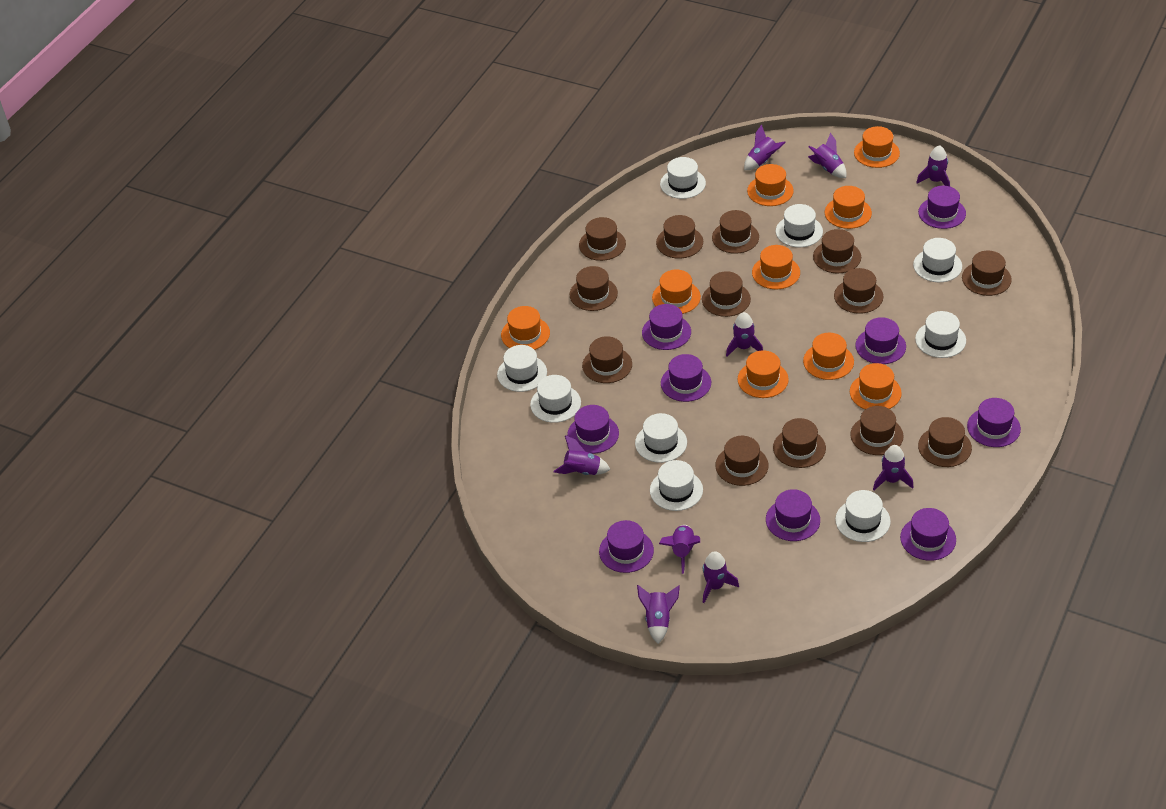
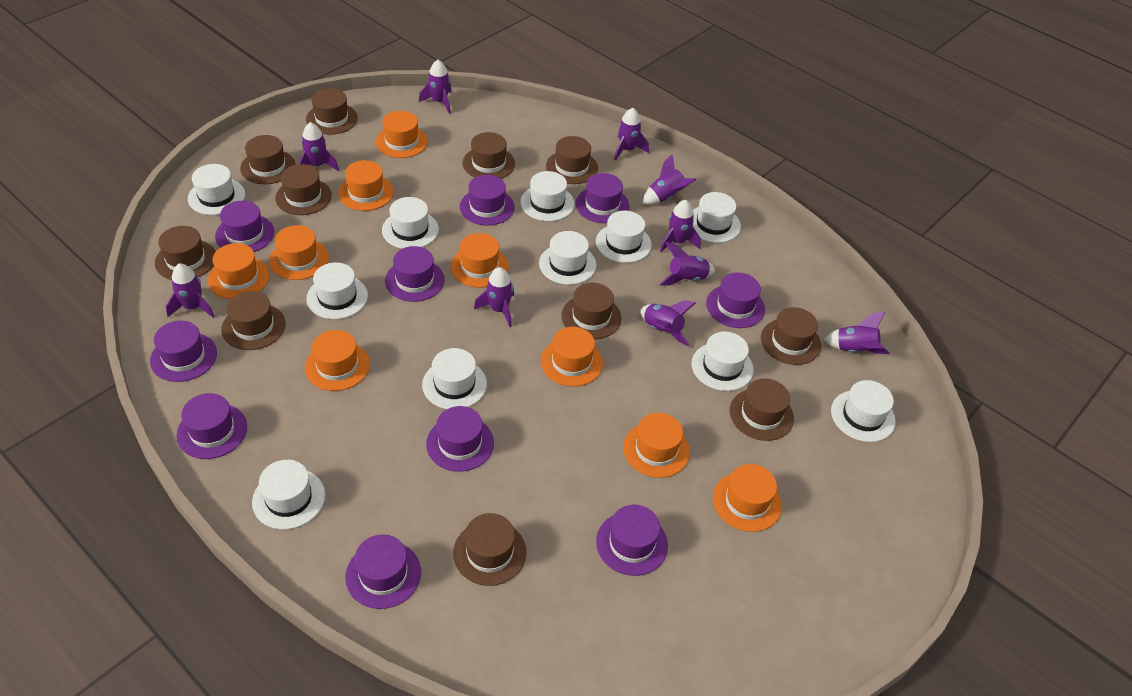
brown hat: 13 -> 11
purple hat: 9 -> 10
purple rocket: 9 -> 10
white hat: 9 -> 11

